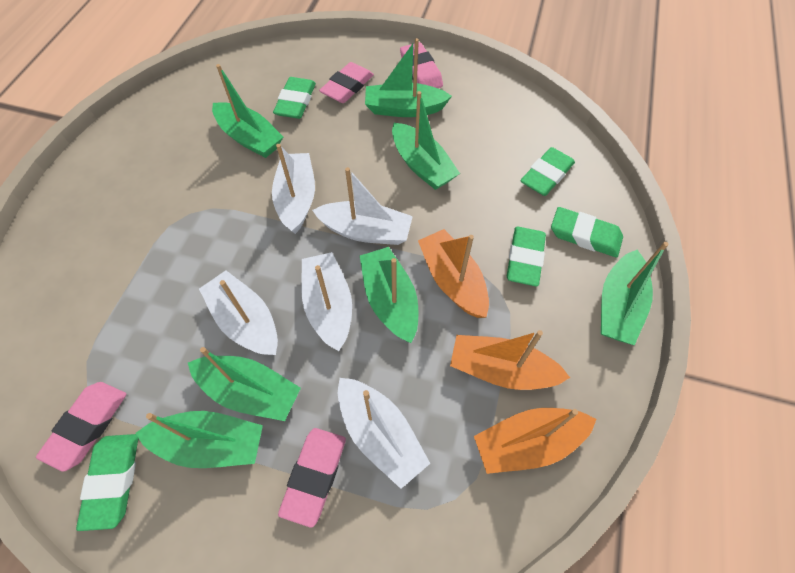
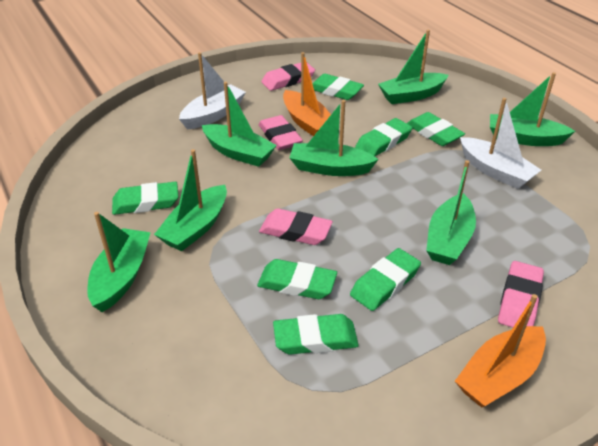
green eraser: 5 -> 7
orange boat: 3 -> 2
white boat: 5 -> 2

